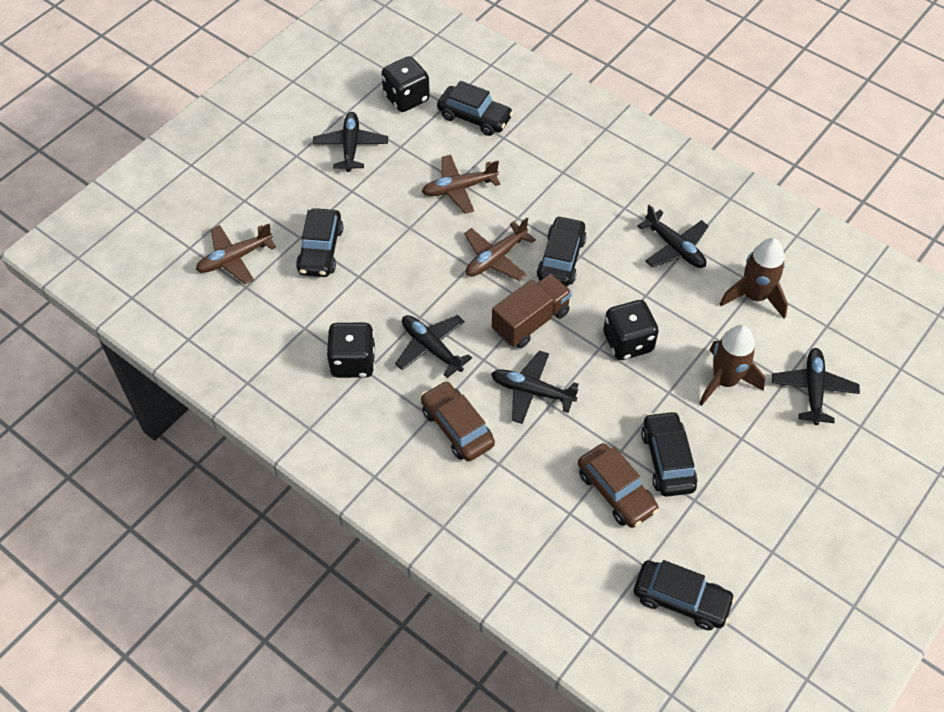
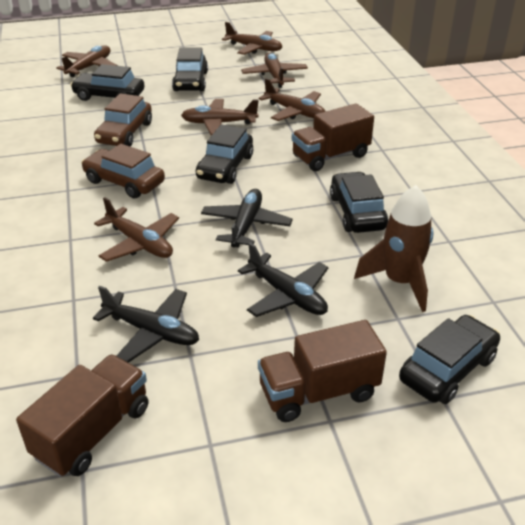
black dice: 3 -> 0
black plane: 5 -> 3
brown plane: 3 -> 6
brown rocket: 2 -> 1
brown truck: 1 -> 3

